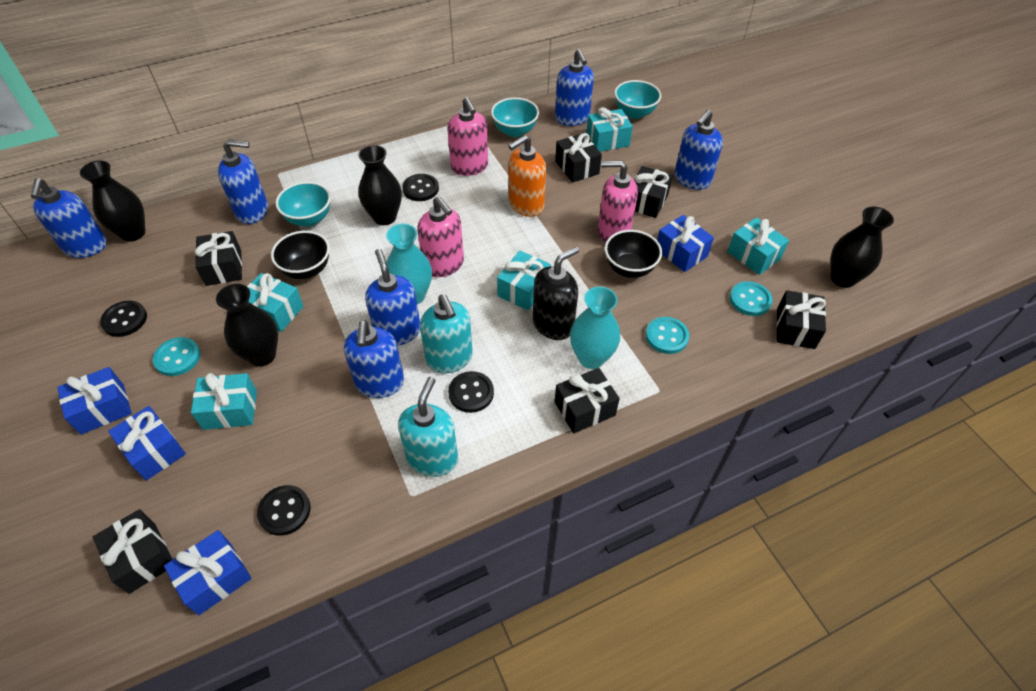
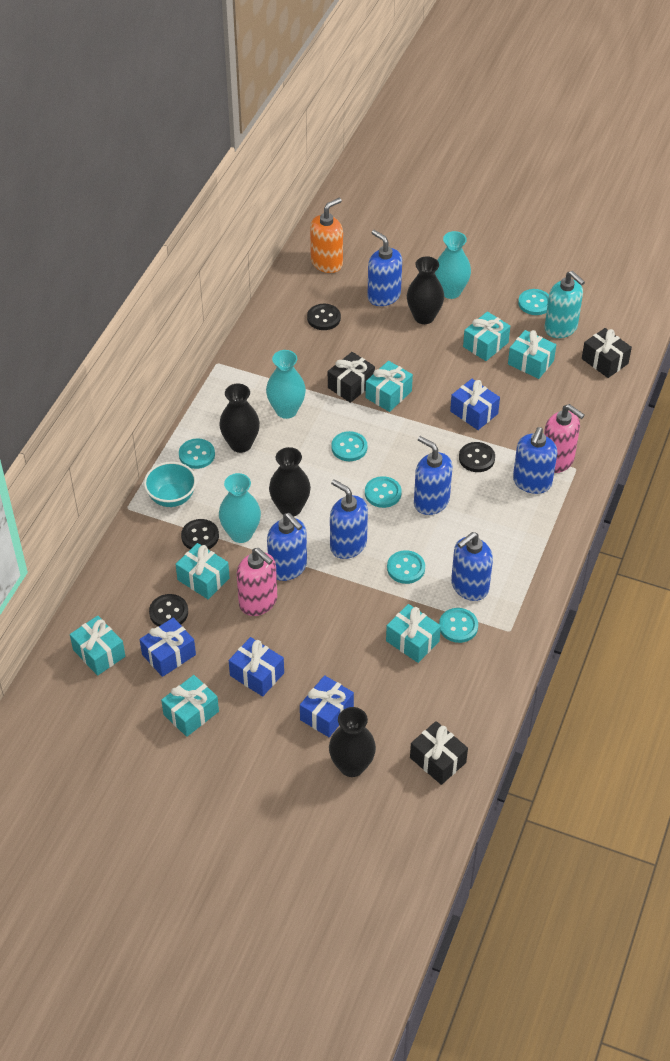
black bowl: 2 -> 0
black gift: 6 -> 3
black soap dispenser: 1 -> 0
pink soap dispenser: 3 -> 2
turquoise bowl: 3 -> 1
turquoise button: 3 -> 6
turquoise gift: 5 -> 7
turquoise soap dispenser: 2 -> 1
turquoise vase: 2 -> 3

